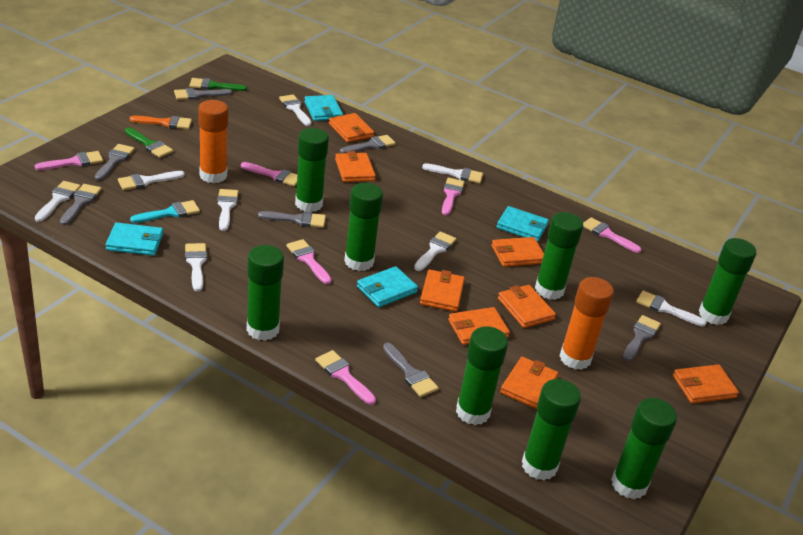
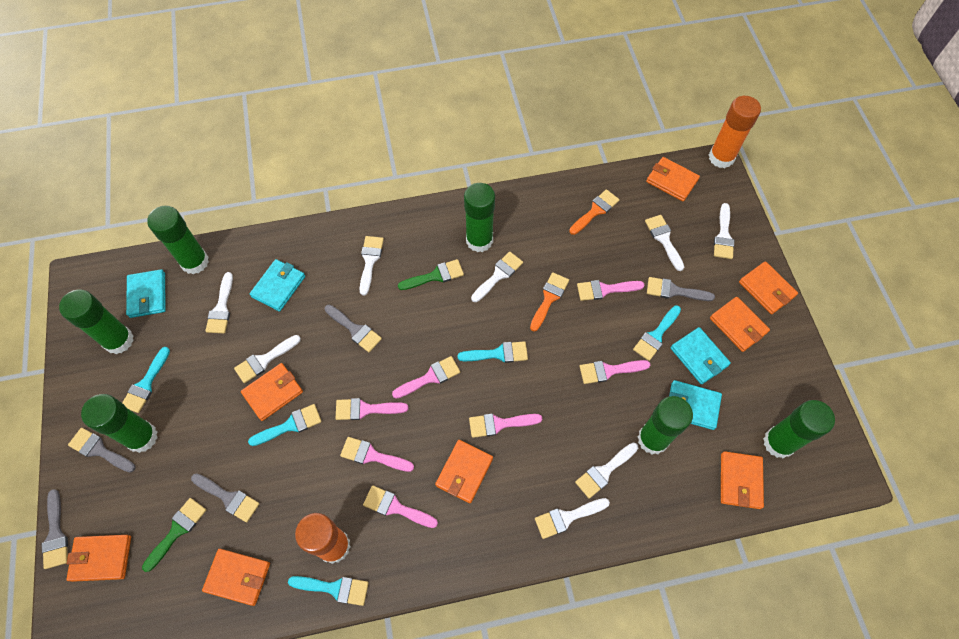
green glue stick: 8 -> 6
grey brush: 7 -> 5
orange brush: 1 -> 2
pink brush: 6 -> 7
turquoise brush: 1 -> 5

